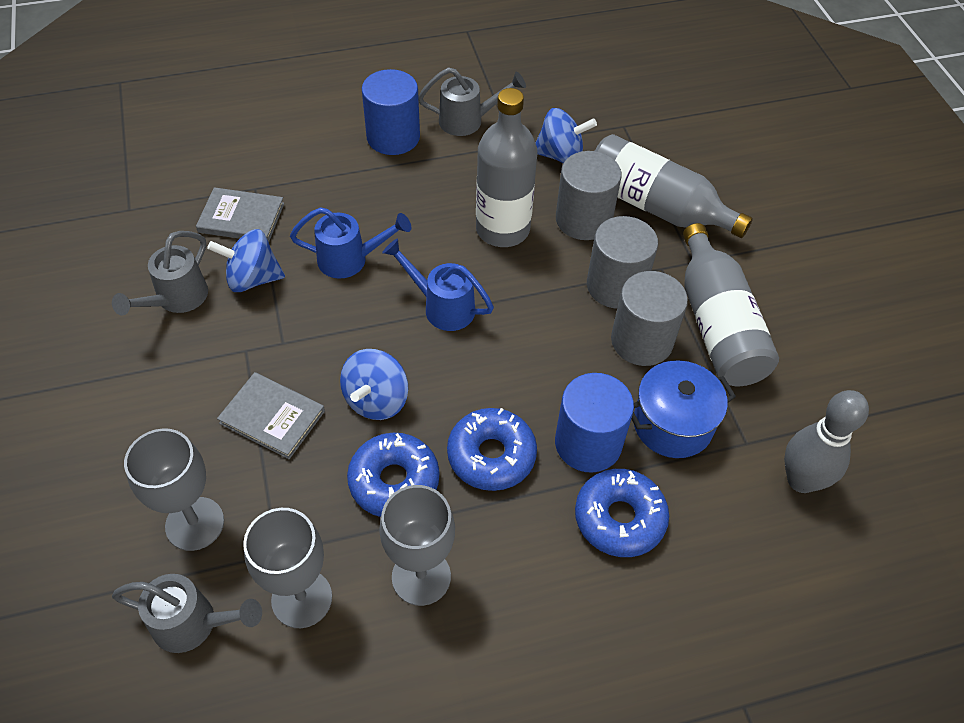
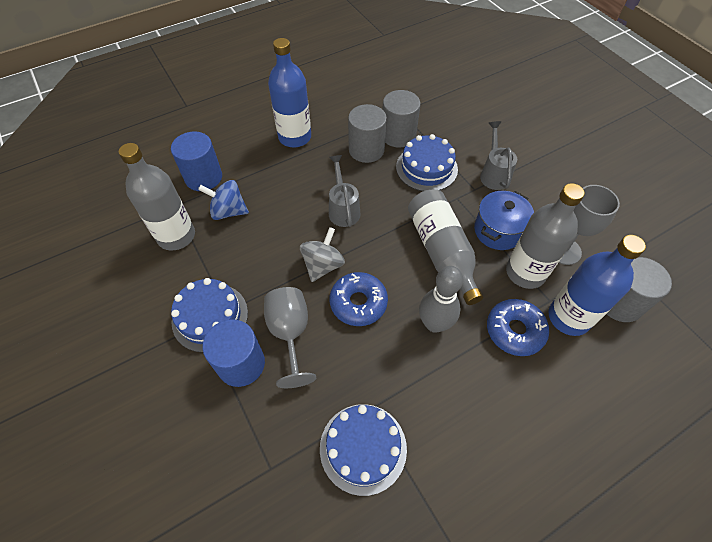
blue bottle: 0 -> 2
blue cake: 0 -> 3
blue donut: 3 -> 2
blue spinning top: 3 -> 1
blue watering can: 2 -> 0
grey book: 2 -> 0
grey goblet: 3 -> 2
grey spinning top: 0 -> 1
grey watering can: 3 -> 2

